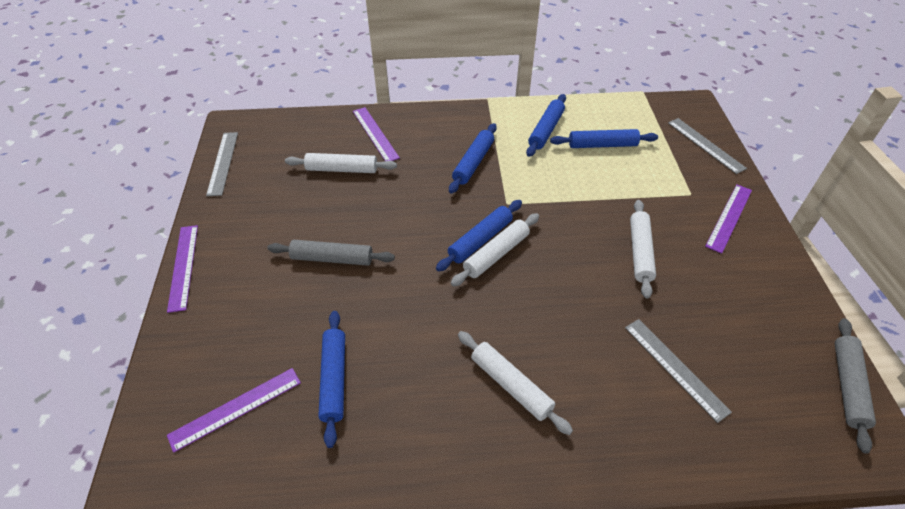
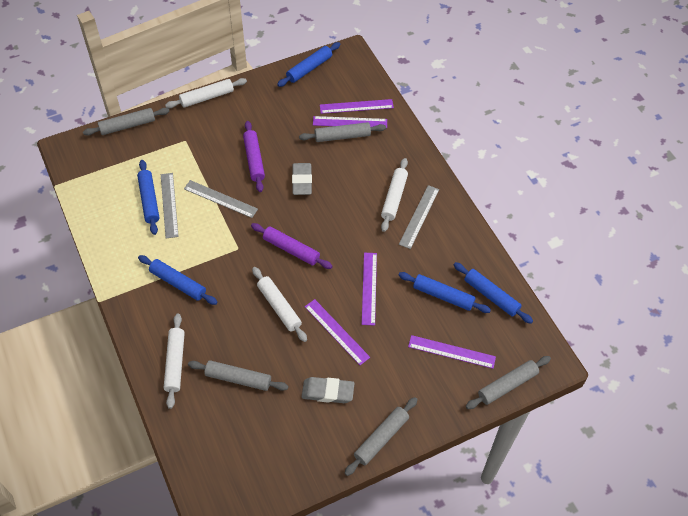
grey eraser: 0 -> 2
grey rolling pin: 2 -> 5
purple rolling pin: 0 -> 2
purple ruler: 4 -> 5

